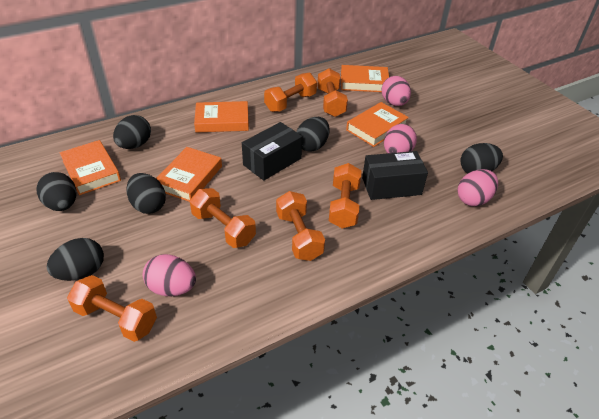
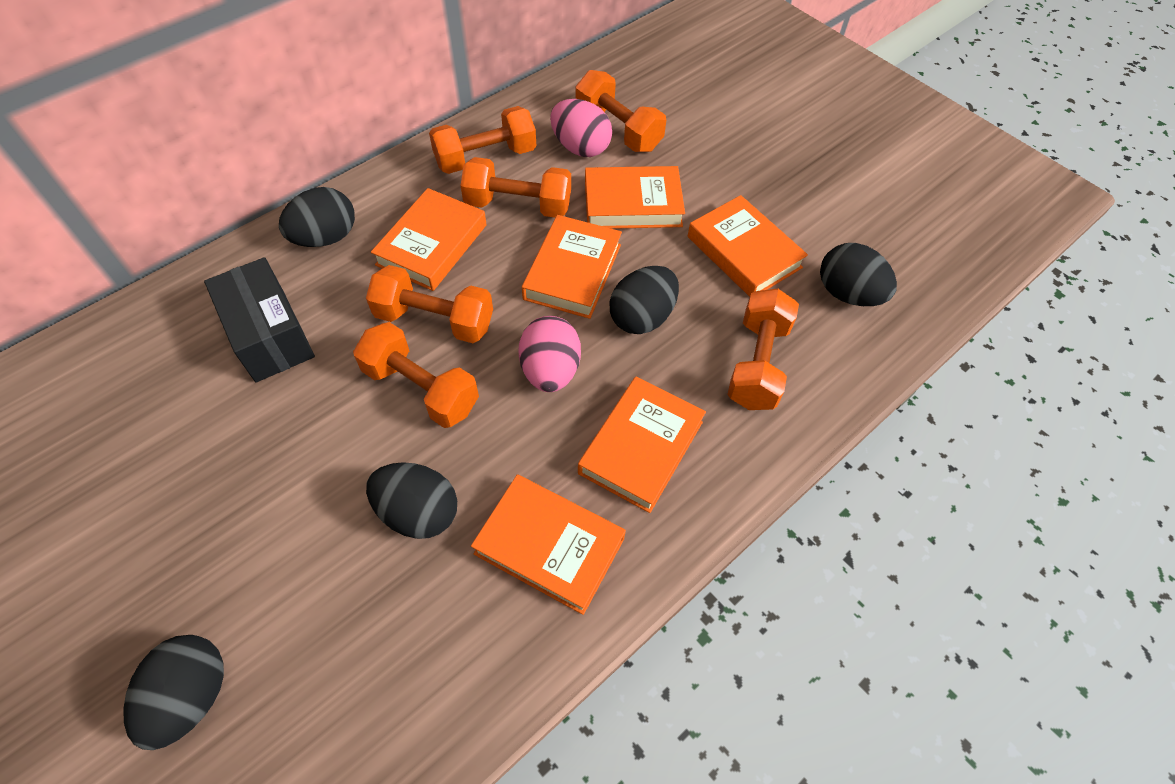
black box: 2 -> 1
black egg: 6 -> 5
orange book: 5 -> 6
pink egg: 4 -> 2

